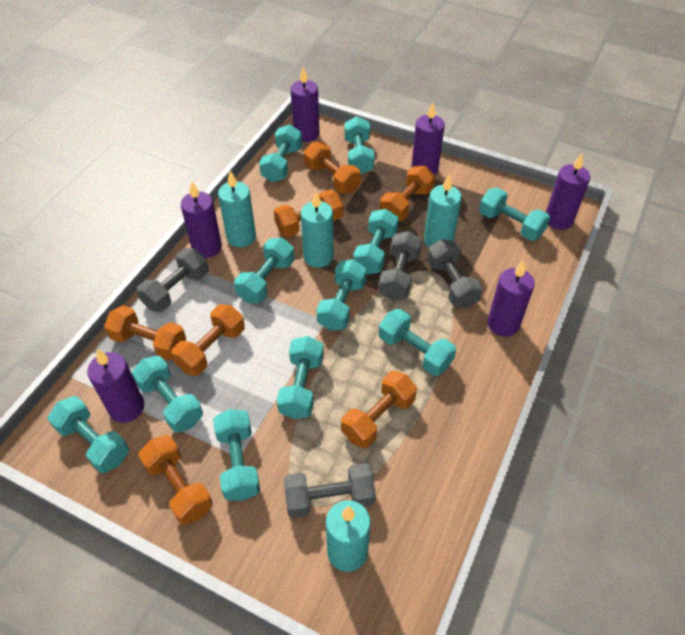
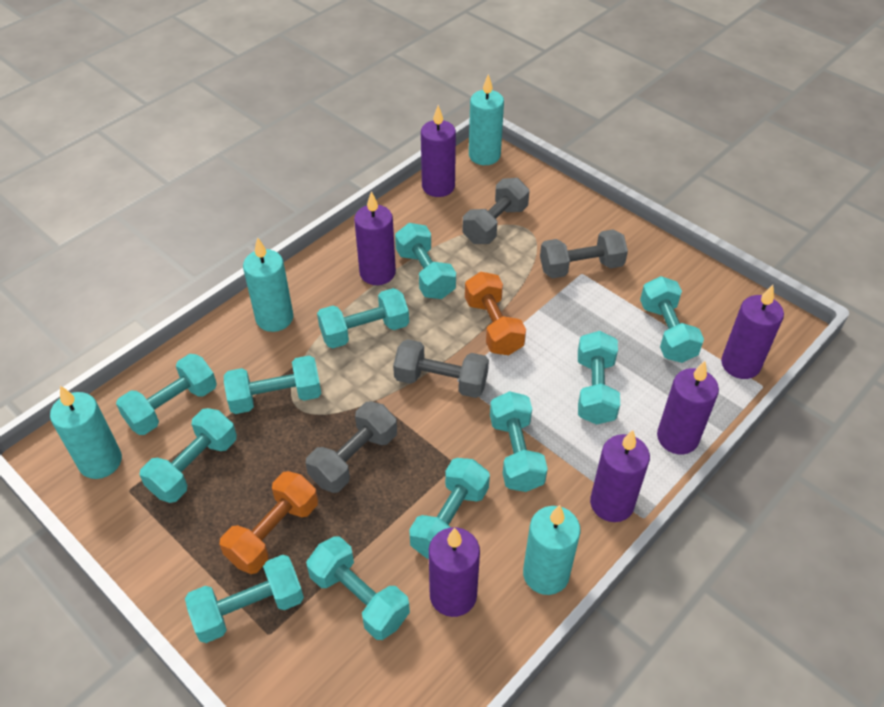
orange dumbbell: 7 -> 2

